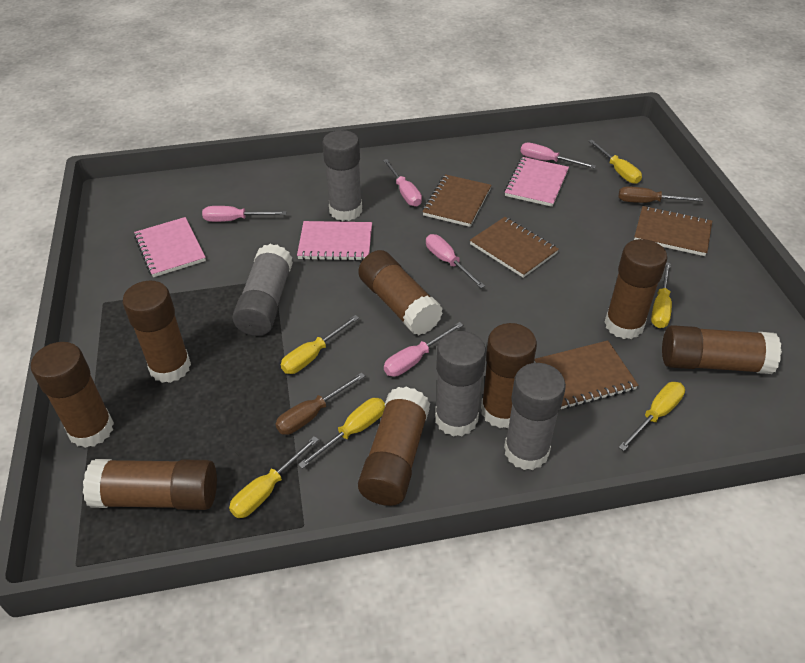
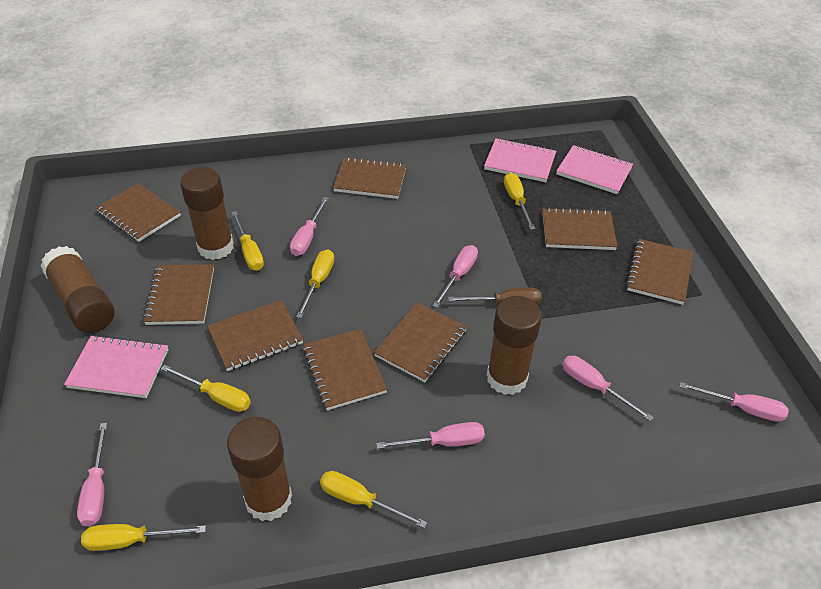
brown glue stick: 8 -> 4
brown notebook: 4 -> 8
brown screwdriver: 2 -> 1
grey glue stick: 4 -> 0
pink screwdriver: 5 -> 6

